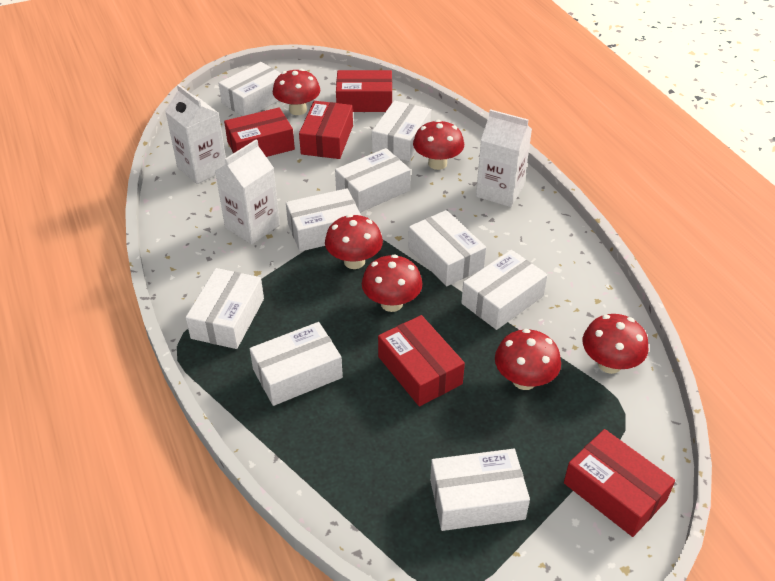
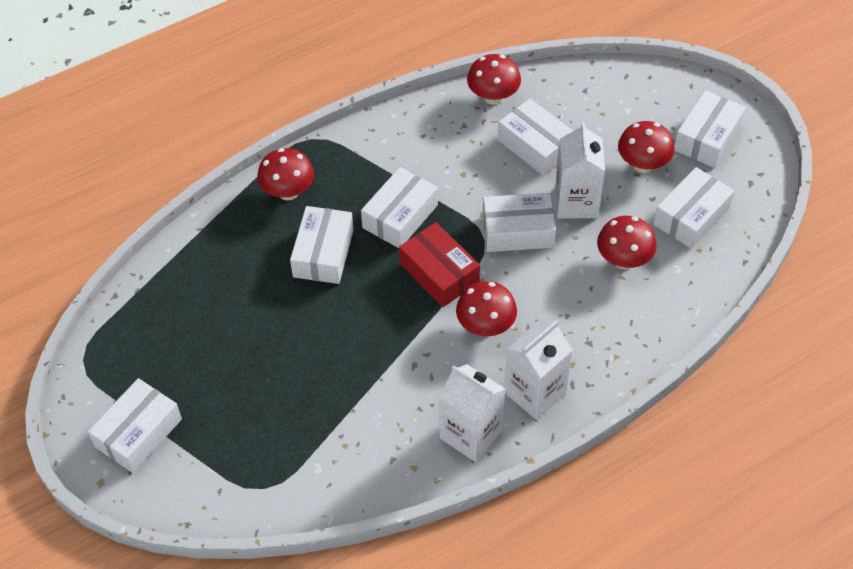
red box: 5 -> 1
red mushroom: 6 -> 5
white box: 9 -> 7

